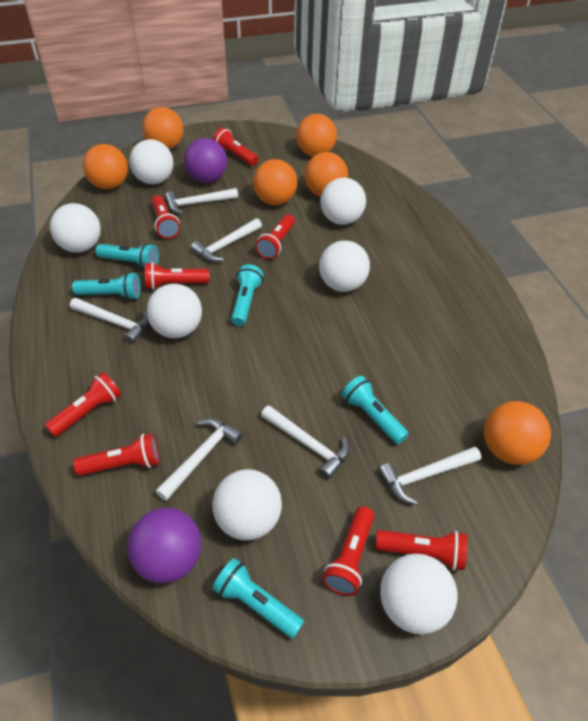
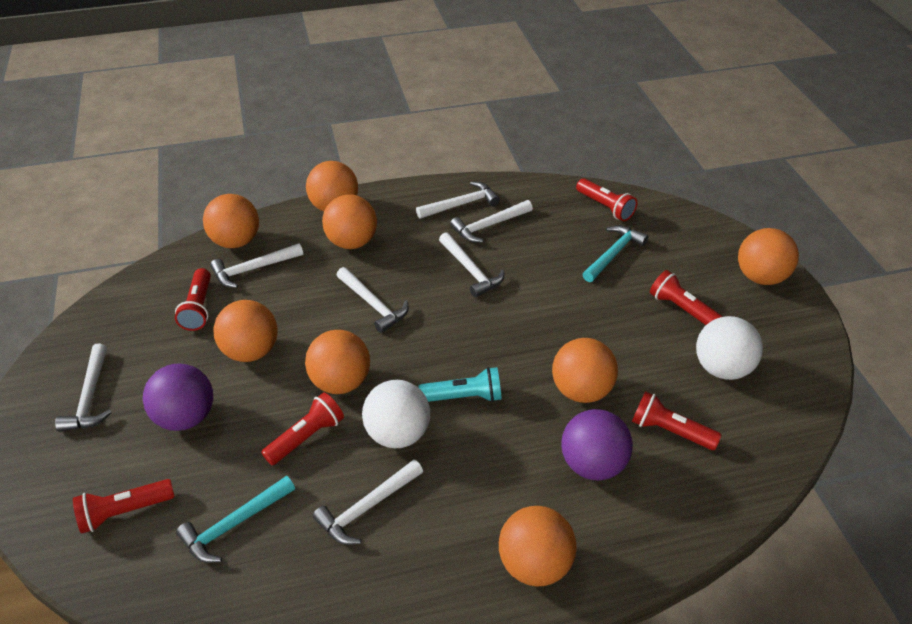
orange ball: 6 -> 8
red flashlight: 8 -> 6
turquoise flashlight: 5 -> 1
turquoise hammer: 0 -> 2
white ball: 7 -> 2
white hammer: 6 -> 7

